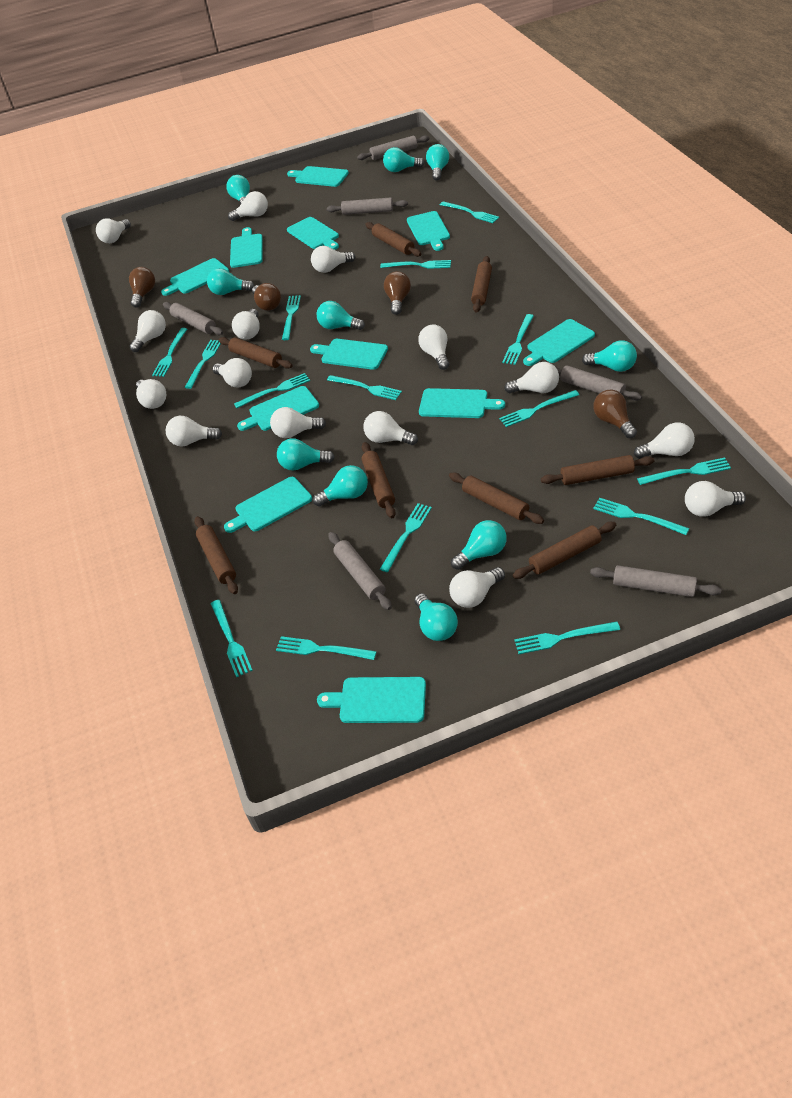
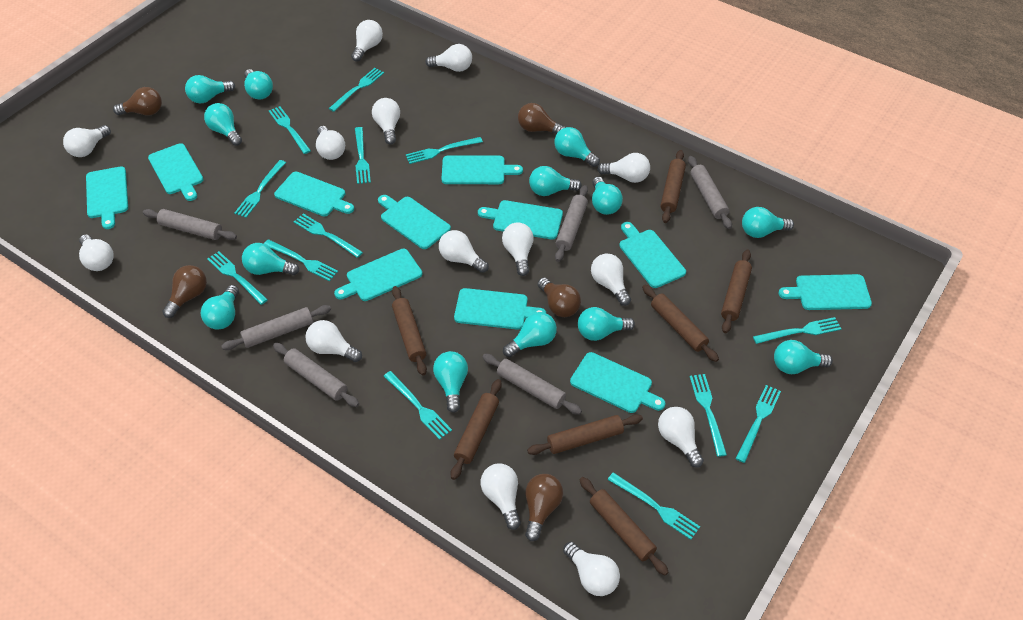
brown light bulb: 4 -> 5
brown rolling pin: 8 -> 7
turquoise fork: 15 -> 13
turquoise light bulb: 10 -> 13
white light bulb: 15 -> 14

